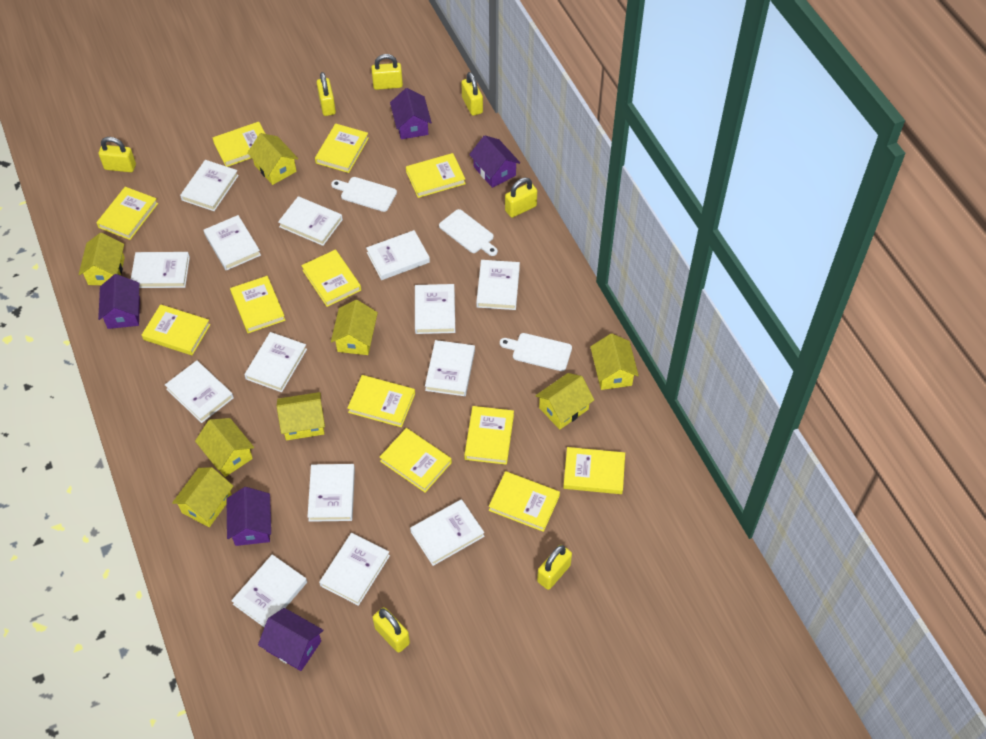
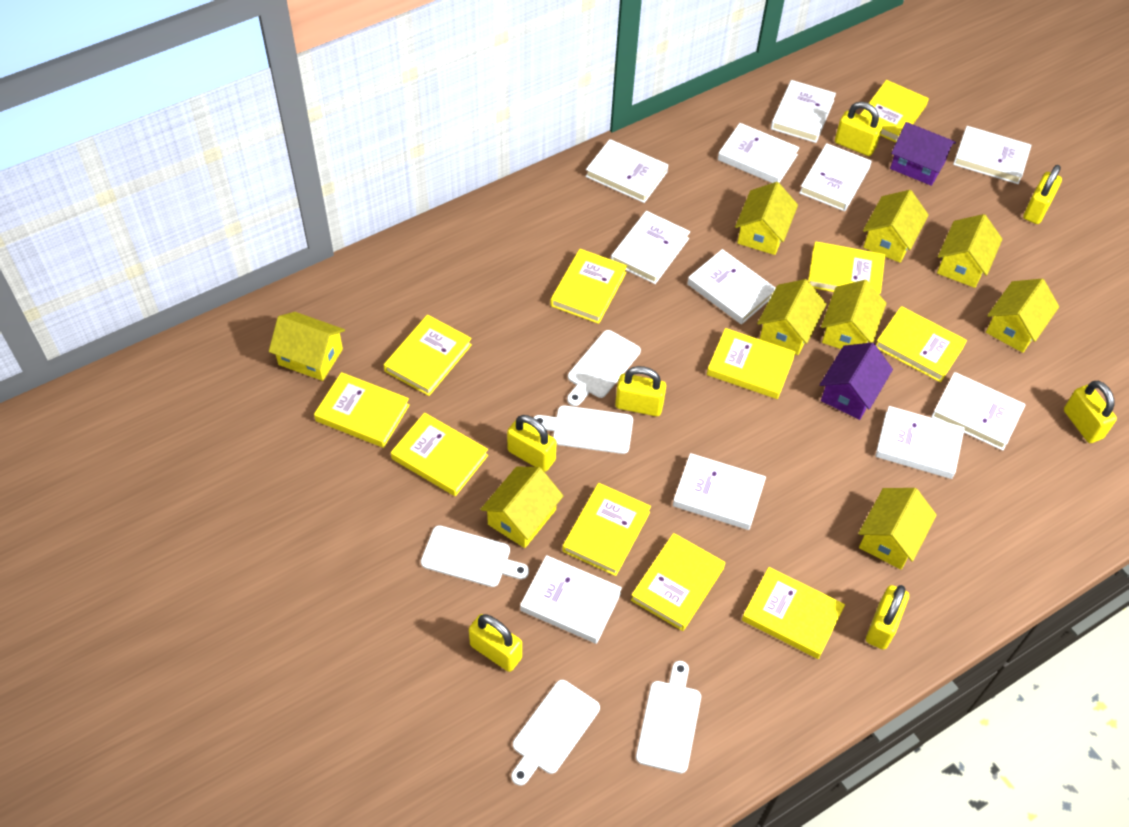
purple house: 5 -> 2
white book: 14 -> 11
white cutting board: 3 -> 5
yellow book: 12 -> 11
yellow house: 8 -> 9

